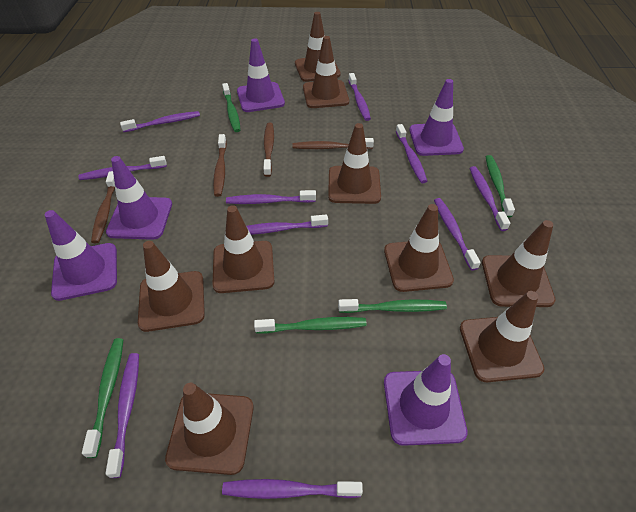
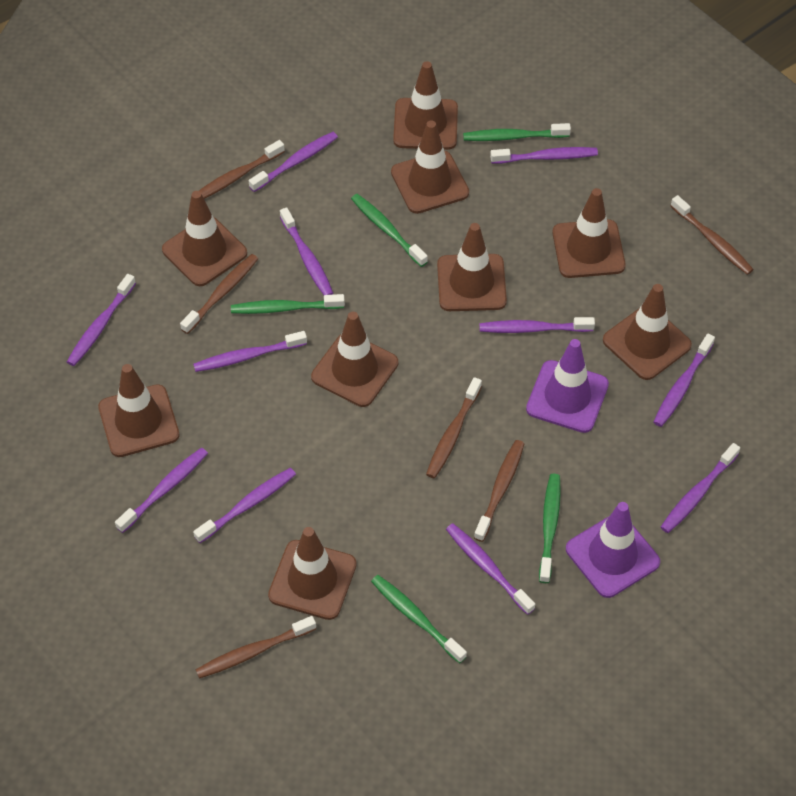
brown toothbrush: 4 -> 6
purple toothbrush: 10 -> 11
purple traffic cone: 5 -> 2

